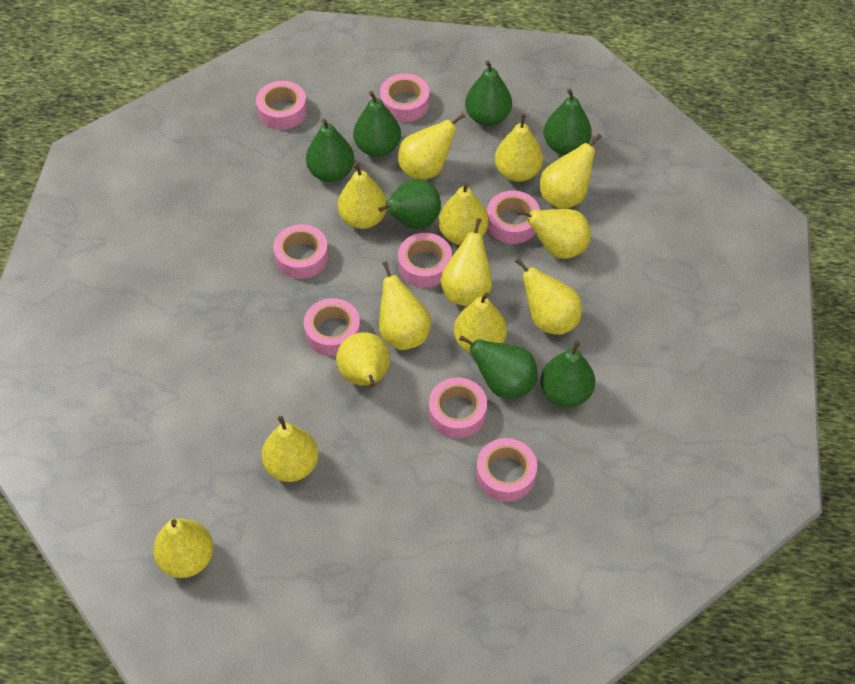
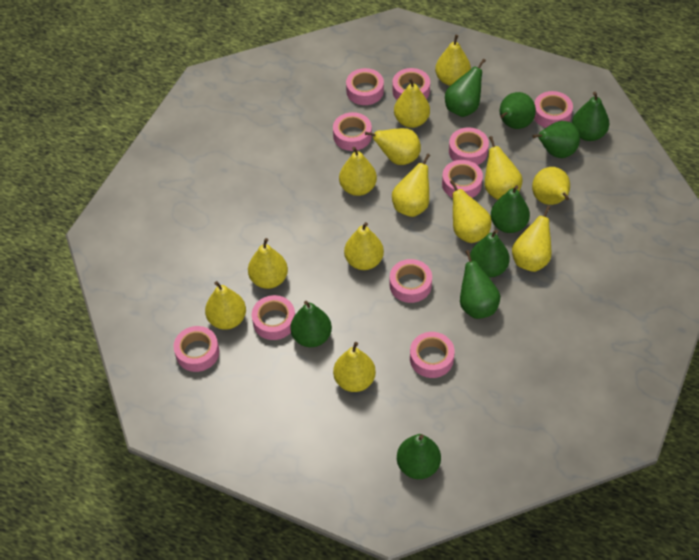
green pear: 7 -> 9
pink tape: 8 -> 10

